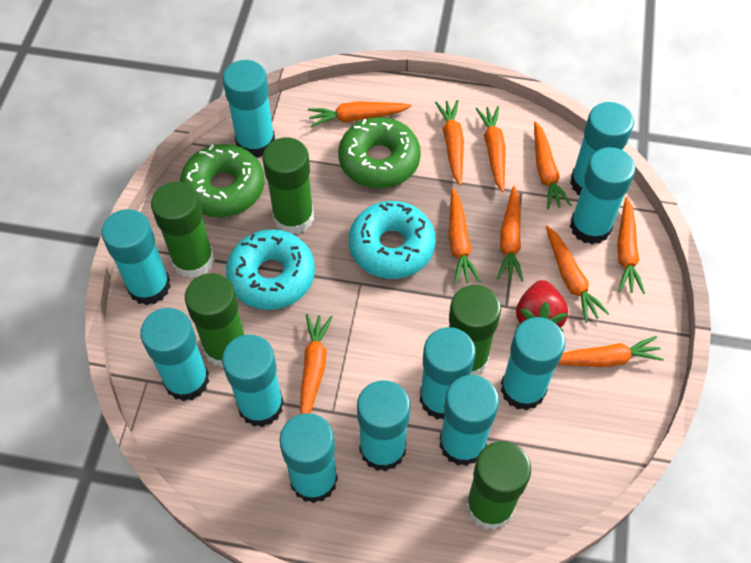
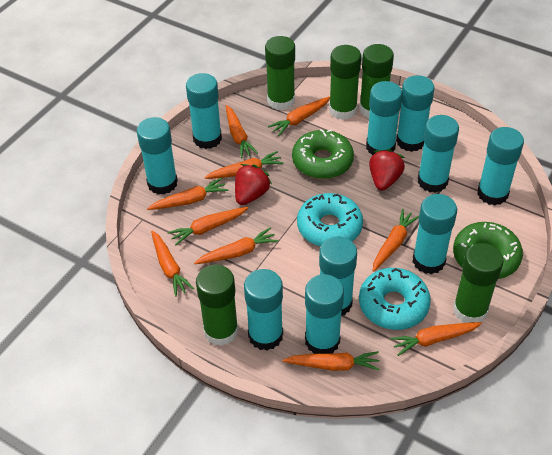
red strawberry: 1 -> 2
turquoise glue stick: 11 -> 10

